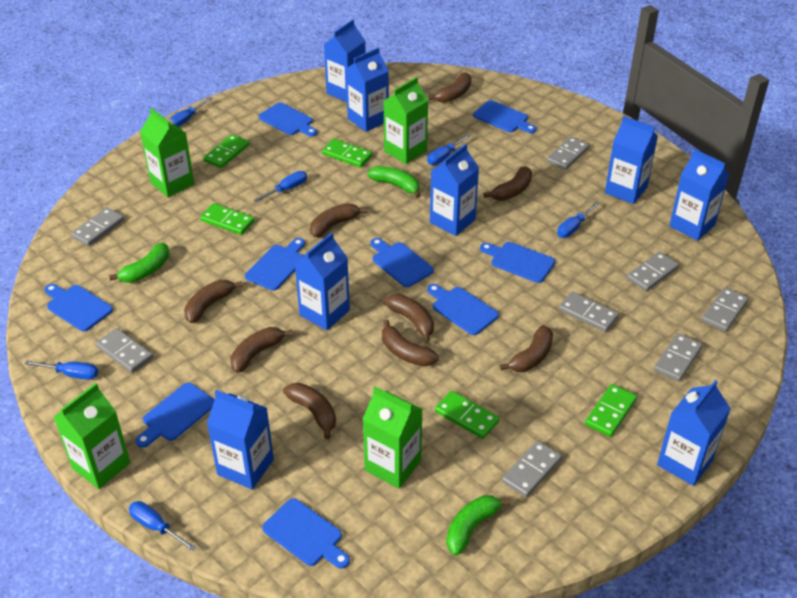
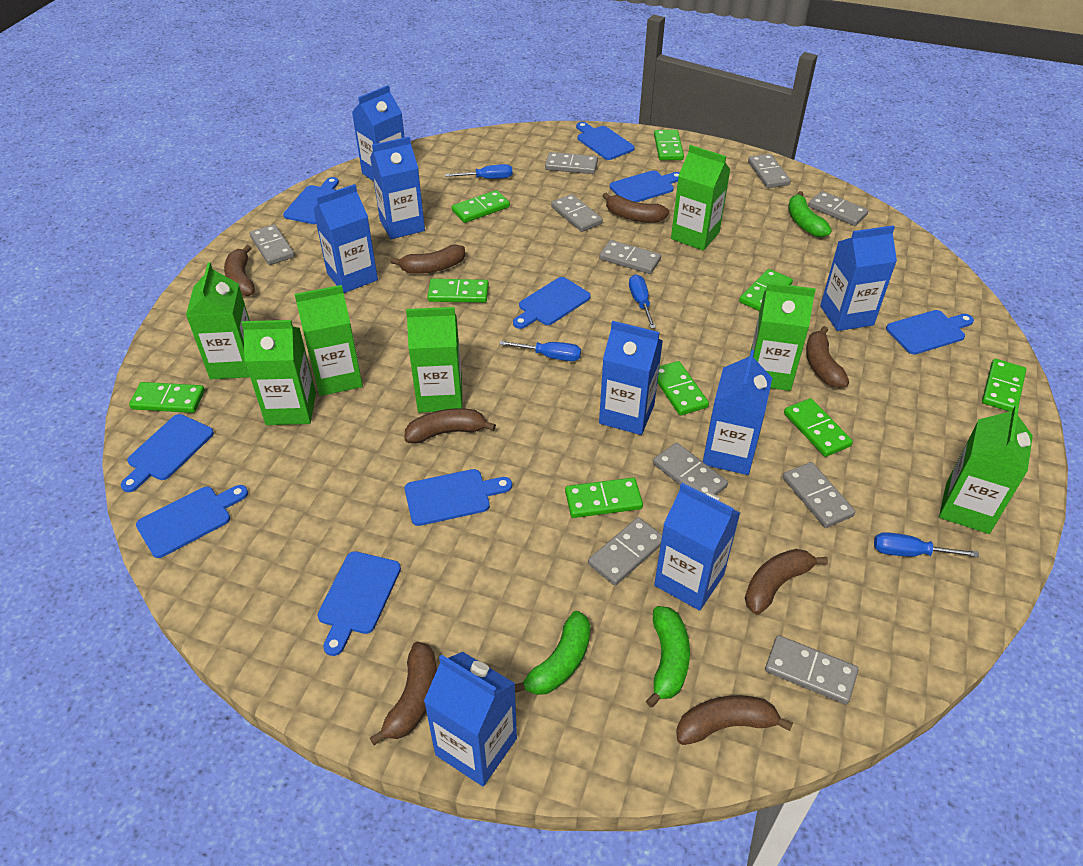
blue screwdriver: 6 -> 4
brown banana: 9 -> 8
green carton: 4 -> 7
green domino: 5 -> 9
grey domino: 8 -> 10

